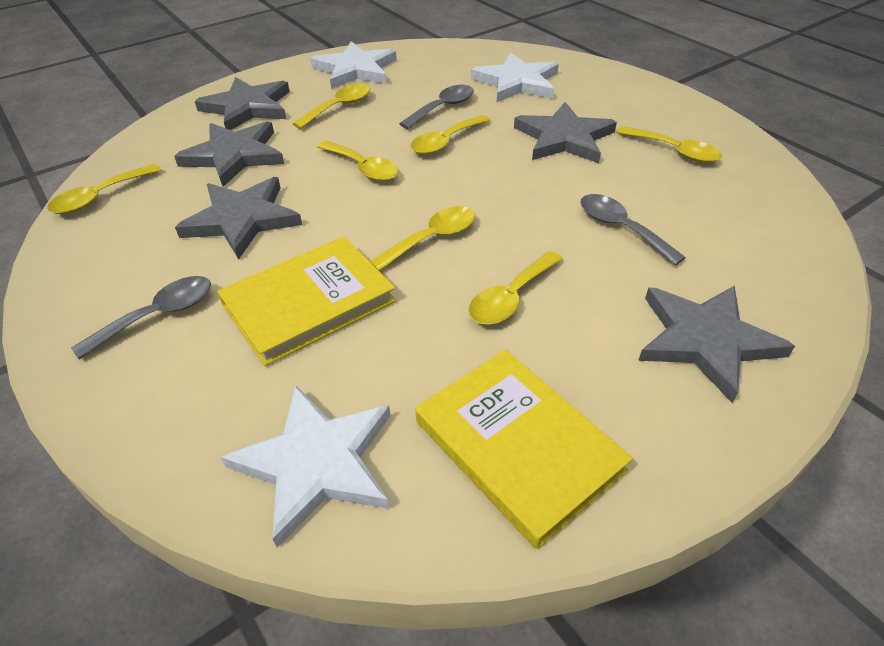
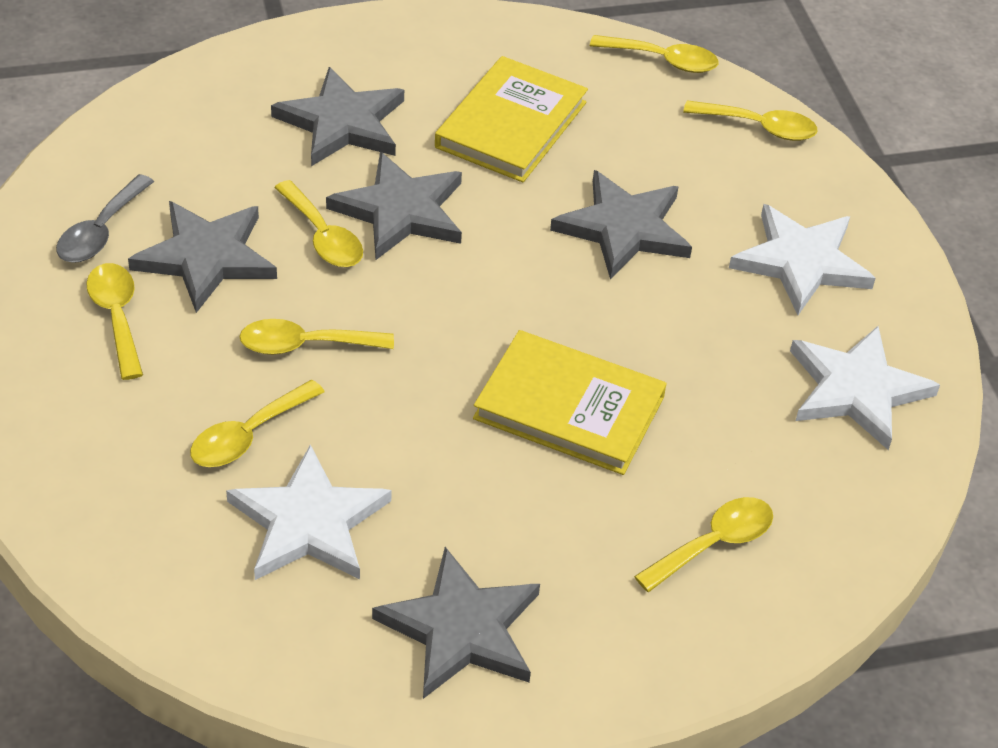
grey spoon: 3 -> 1

